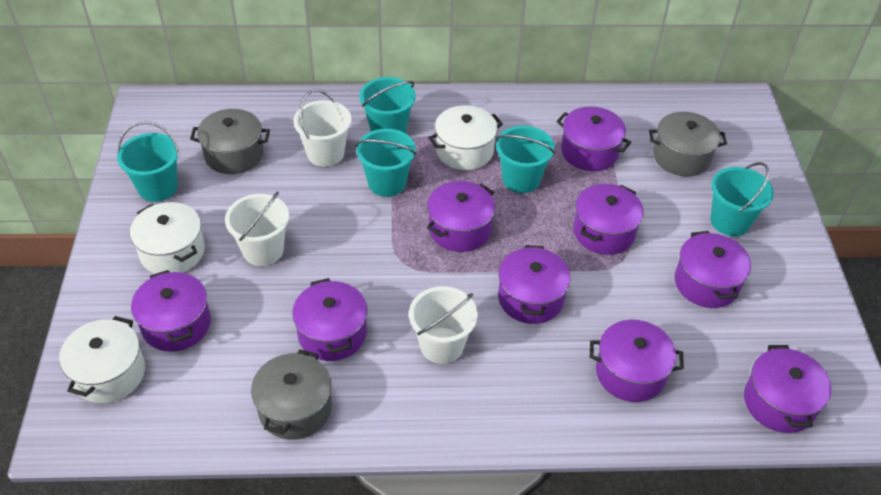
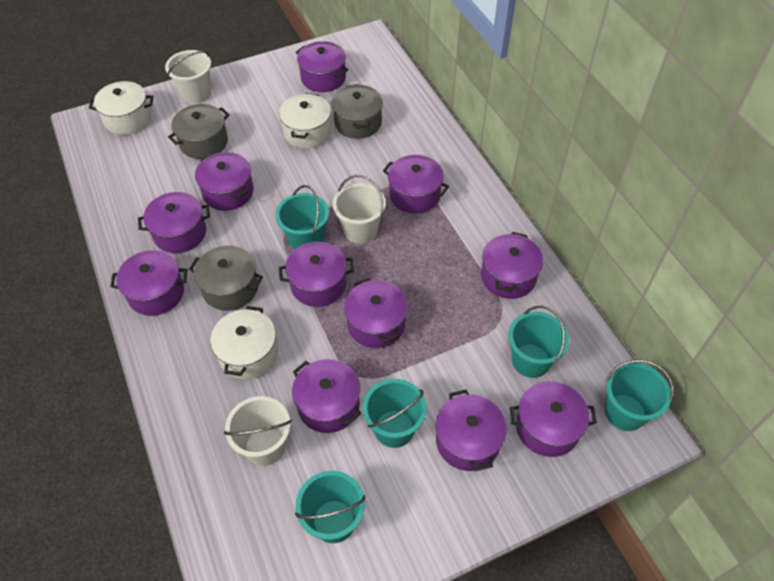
purple pot: 9 -> 11

